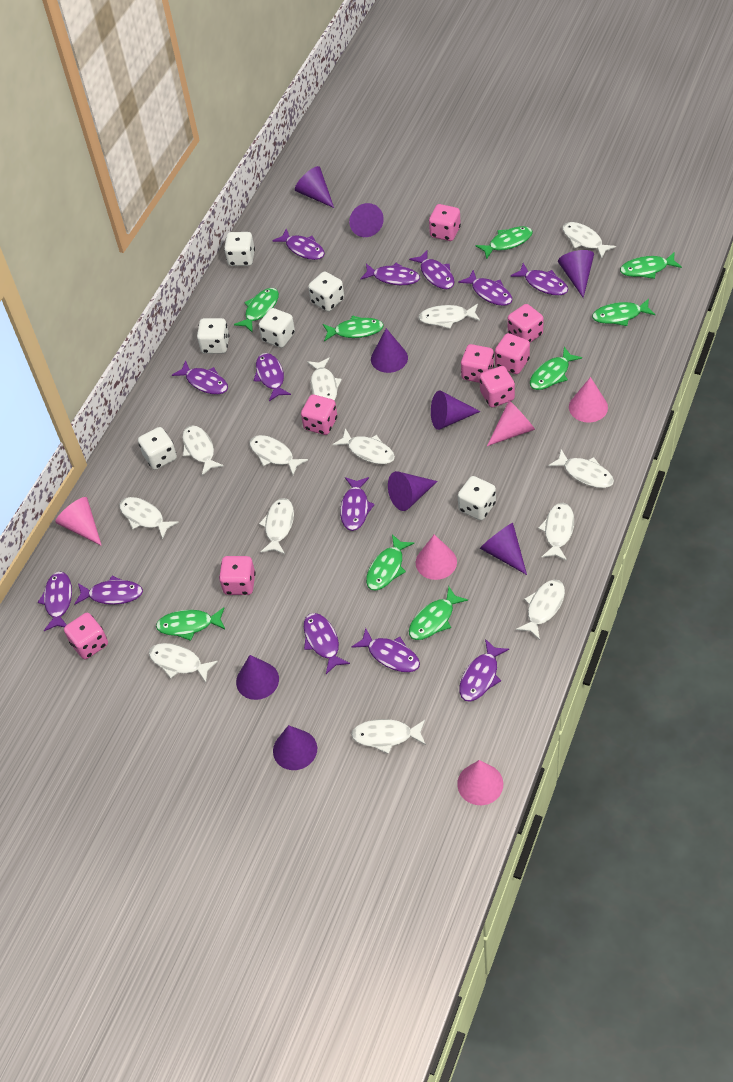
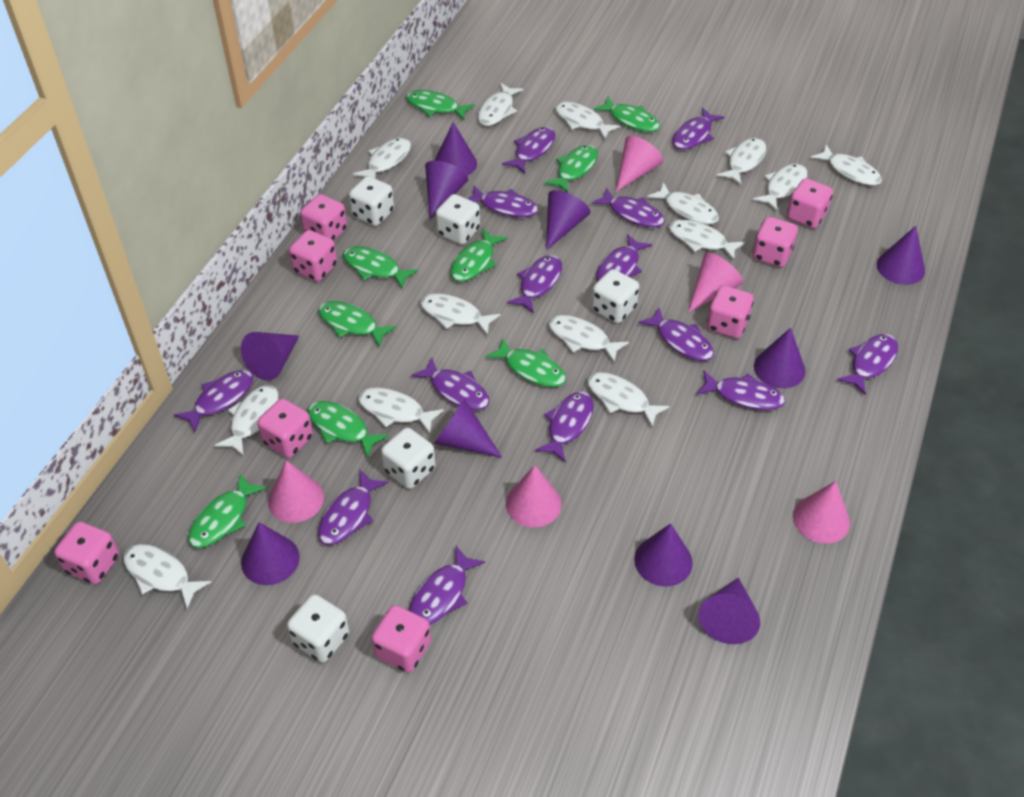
purple cone: 9 -> 10
purple fish: 13 -> 14
white dice: 6 -> 5
white fish: 13 -> 14

